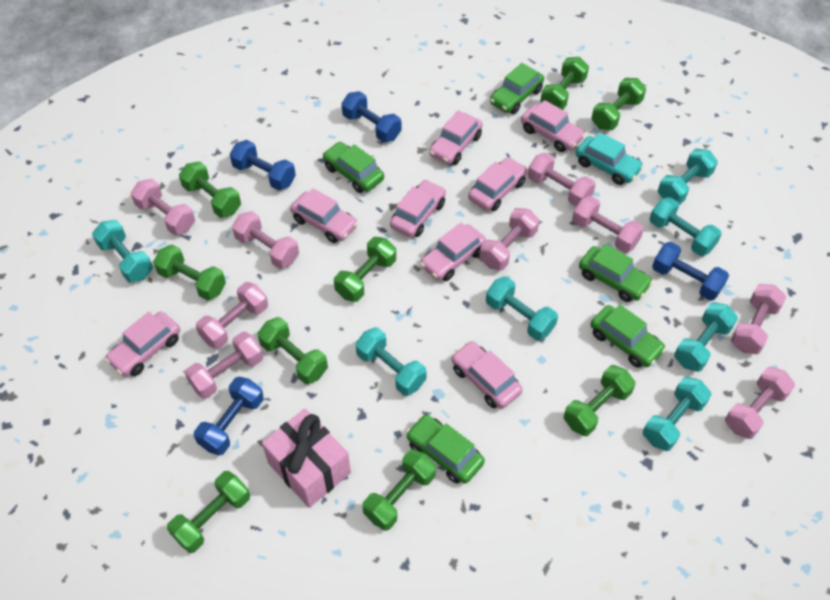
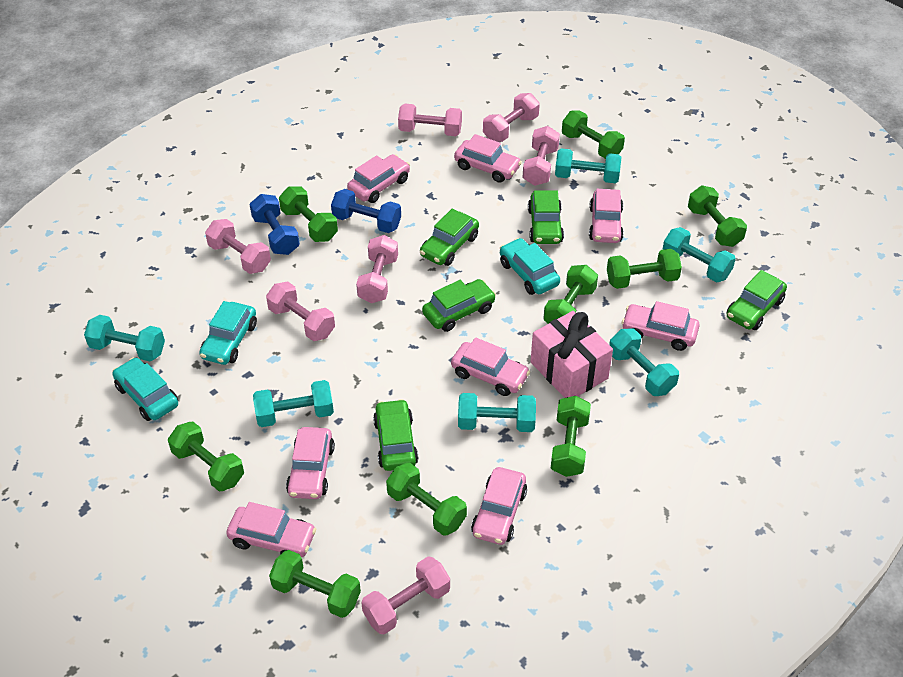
blue dumbbell: 4 -> 2
pink dumbbell: 9 -> 7
turquoise car: 1 -> 3
turquoise dumbbell: 7 -> 6

